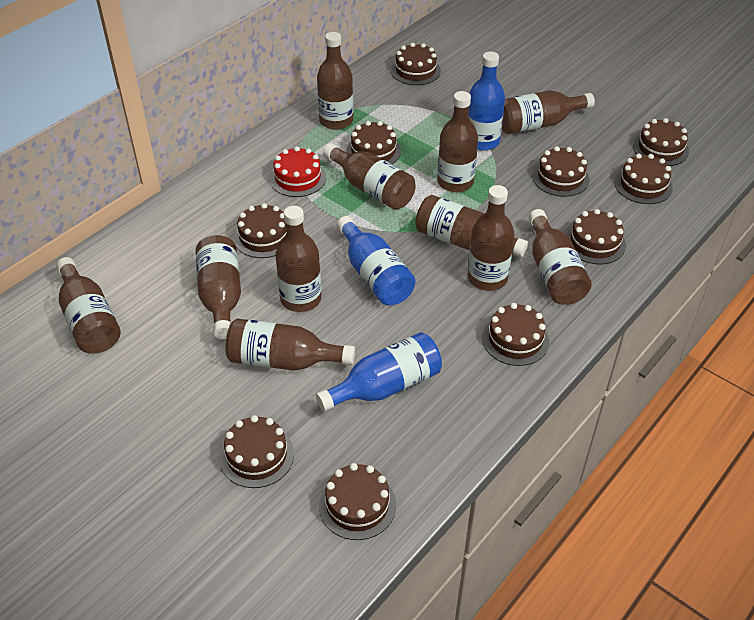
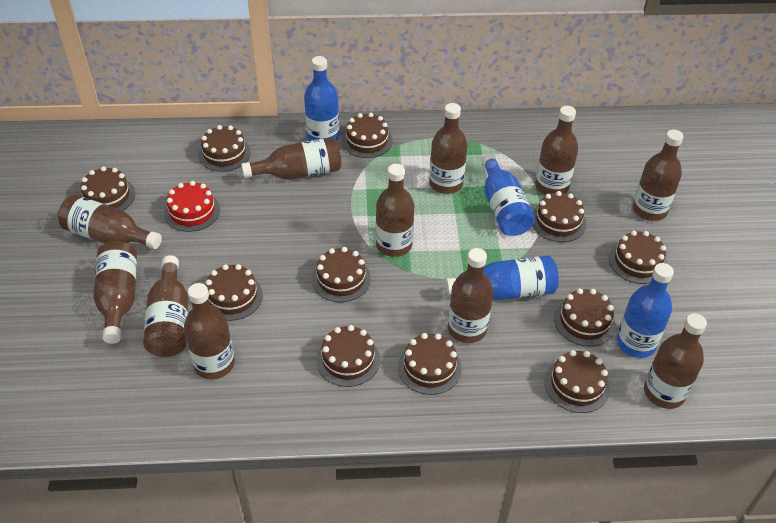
blue bottle: 3 -> 4
brown cake: 10 -> 11

